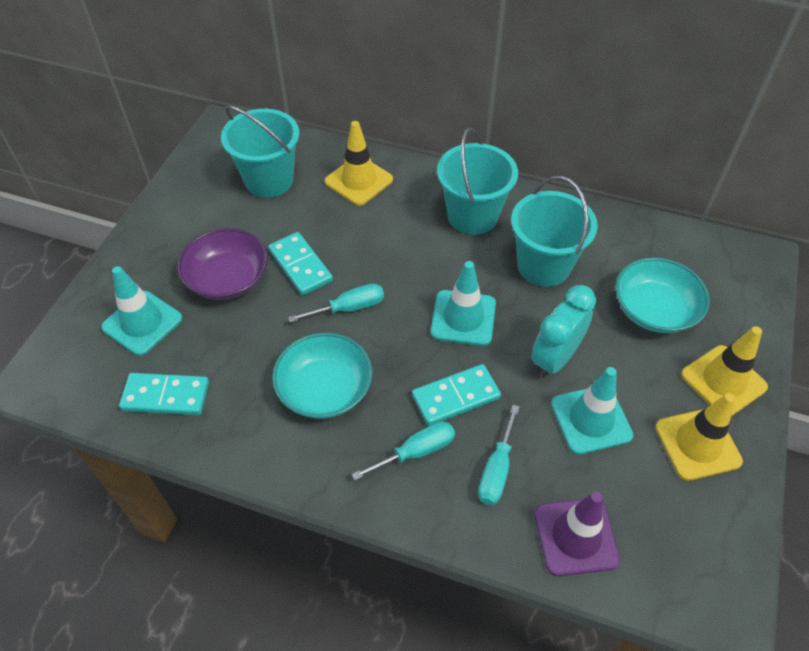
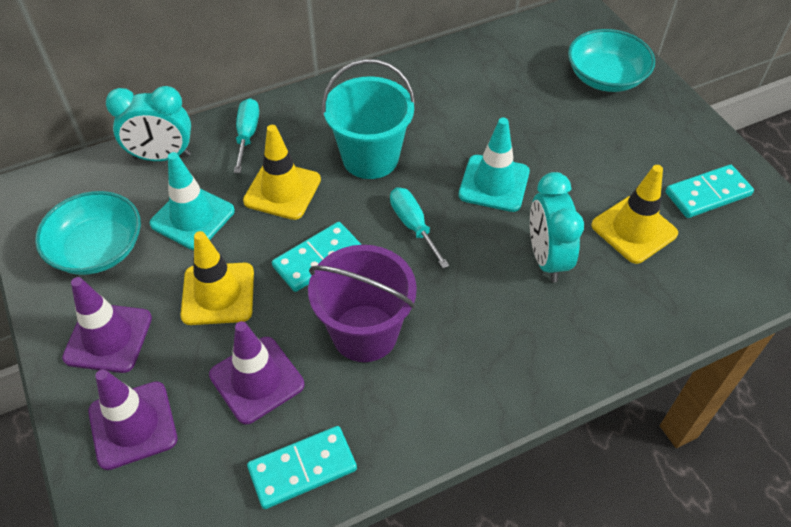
purple bowl: 1 -> 0
purple bucket: 0 -> 1
purple traffic cone: 1 -> 3
turquoise bucket: 3 -> 1
turquoise clock: 1 -> 2
turquoise screwdriver: 3 -> 2
turquoise traffic cone: 3 -> 2

